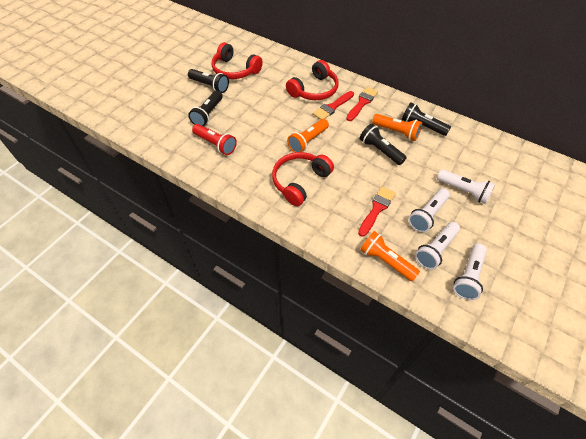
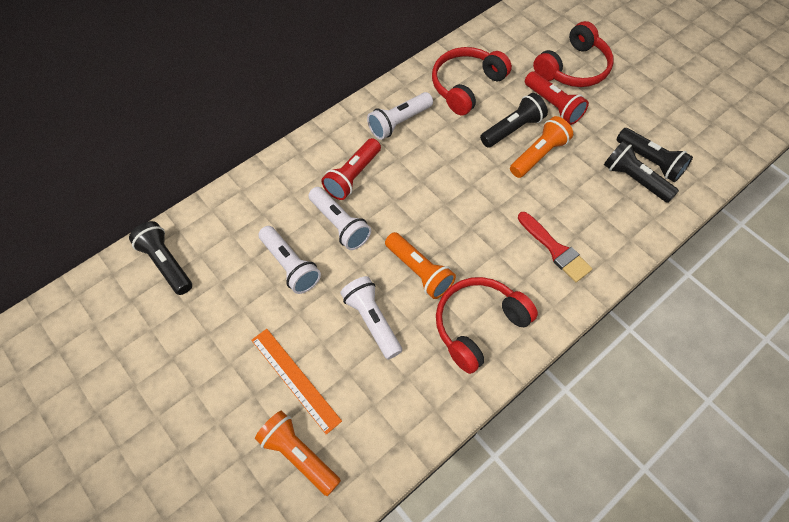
orange ruler: 0 -> 1
red brush: 3 -> 1
red flashlight: 1 -> 2

